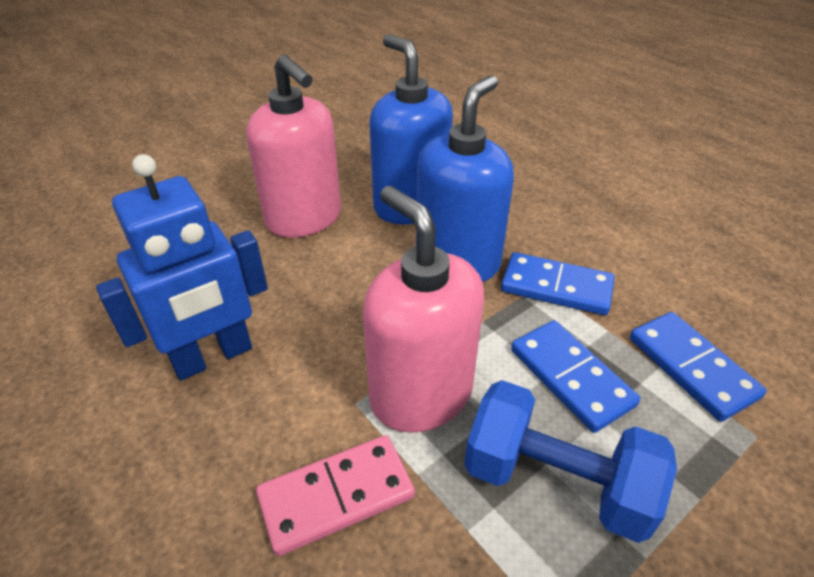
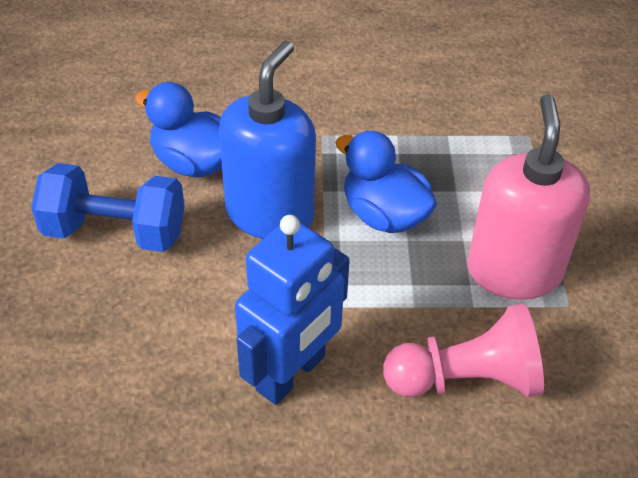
blue domino: 3 -> 0
blue duck: 0 -> 2
blue soap dispenser: 2 -> 1
pink domino: 1 -> 0
pink pawn: 0 -> 1
pink soap dispenser: 2 -> 1

